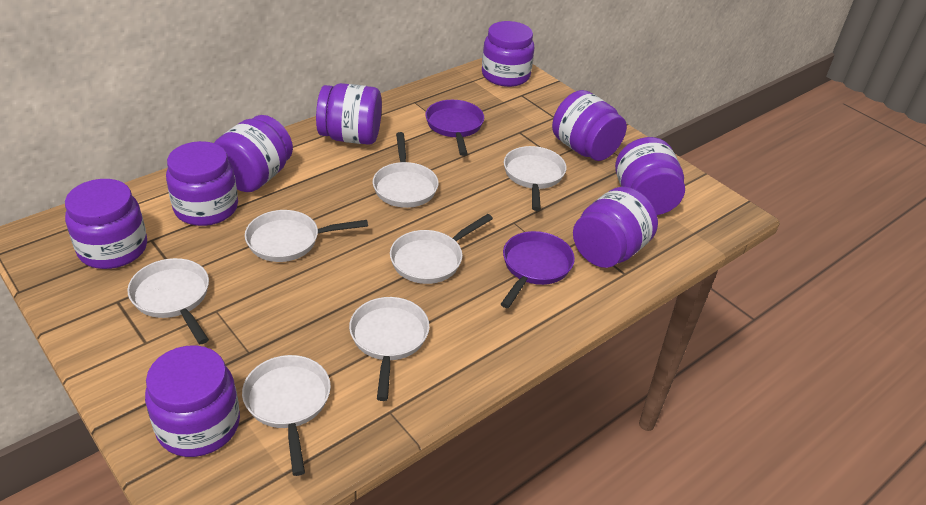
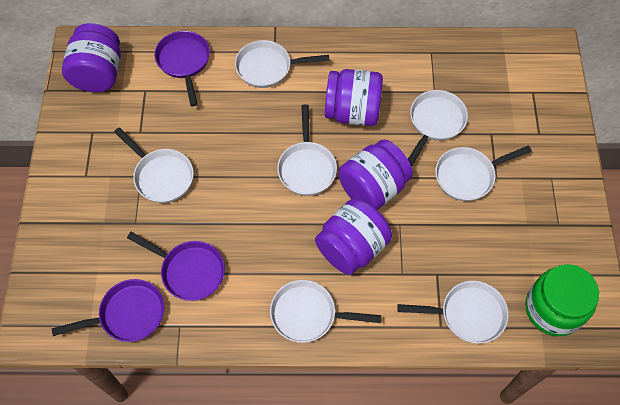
green jar: 0 -> 1
purple jar: 9 -> 4
purple pan: 2 -> 3

